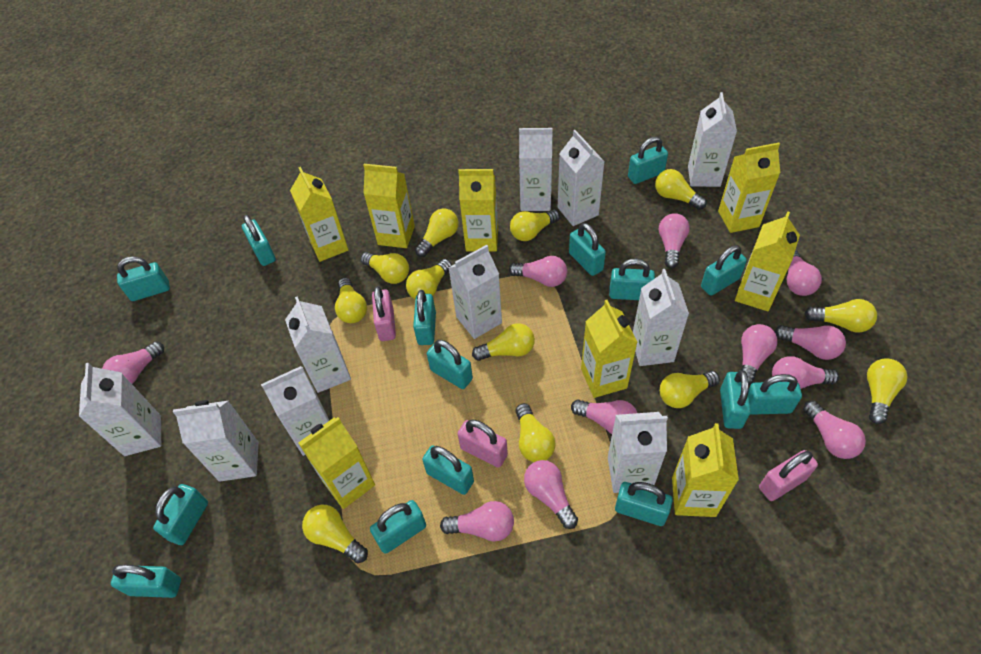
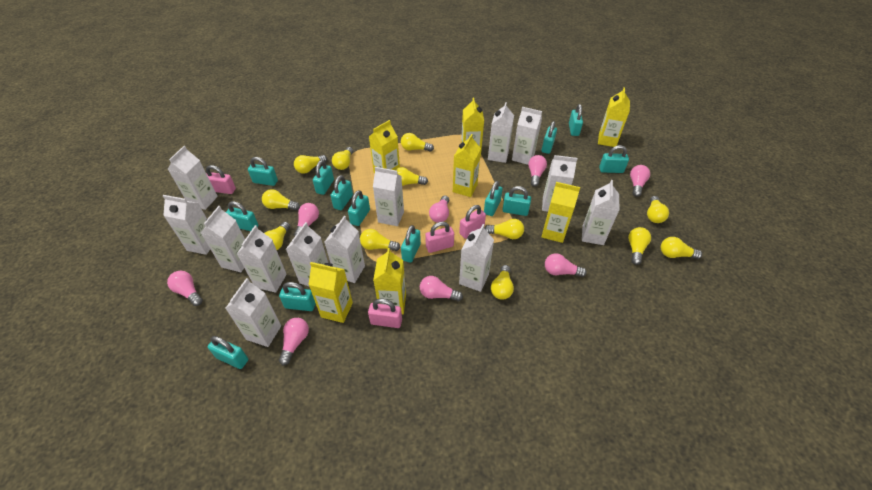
pink light bulb: 11 -> 8
pink padlock: 3 -> 4
turquoise padlock: 15 -> 13
white carton: 10 -> 13
yellow carton: 8 -> 7

